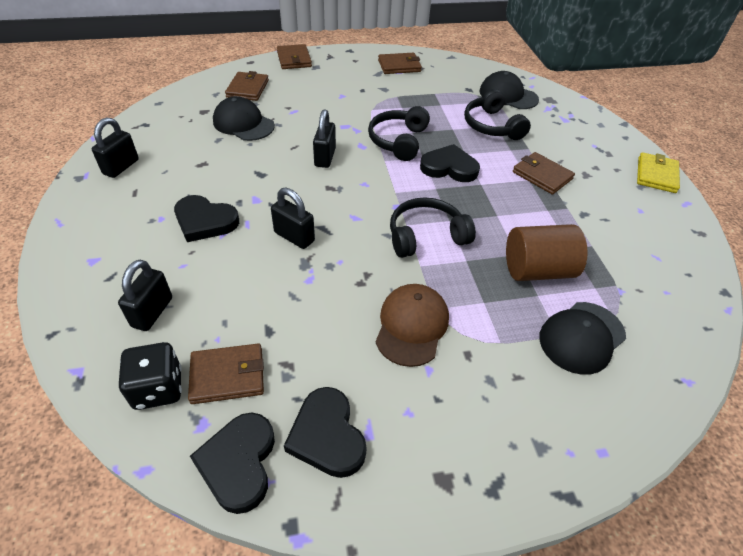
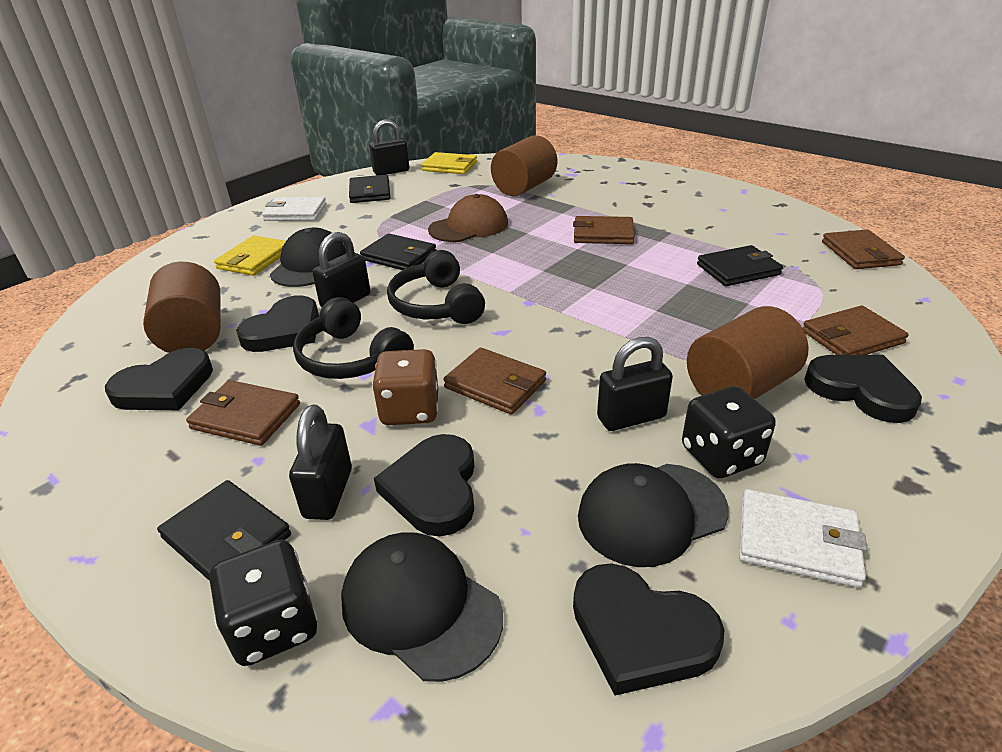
black dice: 1 -> 2
black headphones: 3 -> 2
black heart: 4 -> 5
black wallet: 0 -> 4
brown cylinder: 1 -> 3
brown dice: 0 -> 1
white wallet: 0 -> 2
yellow wallet: 1 -> 2

